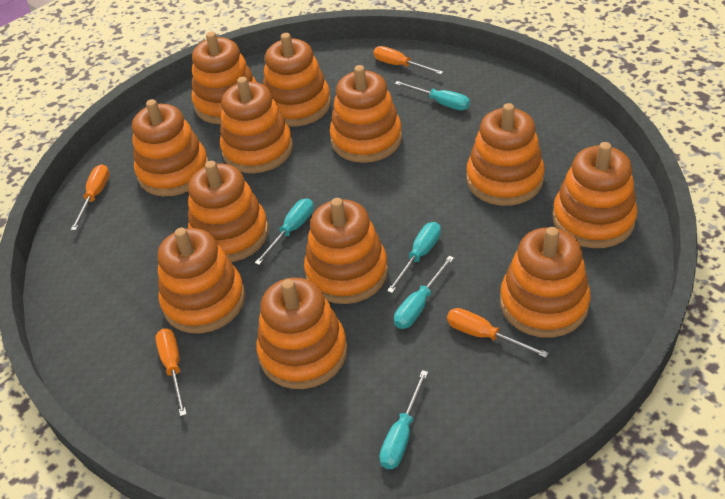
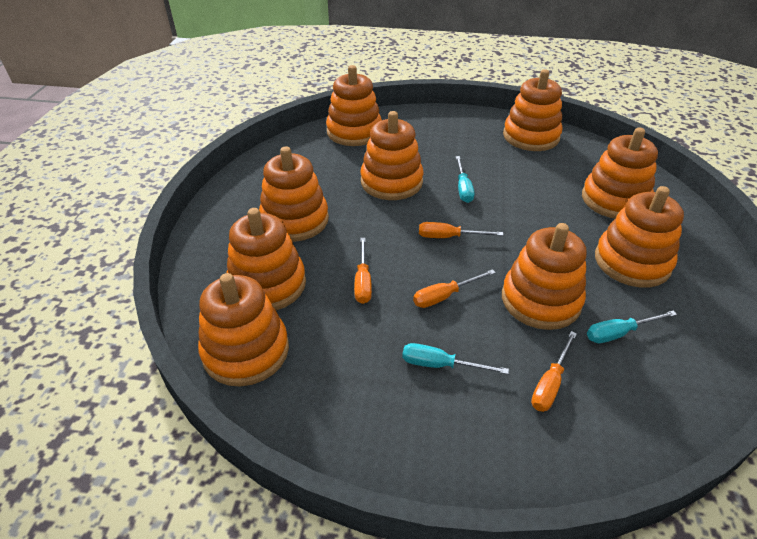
orange stacking toy: 12 -> 9
turquoise screwdriver: 5 -> 3

